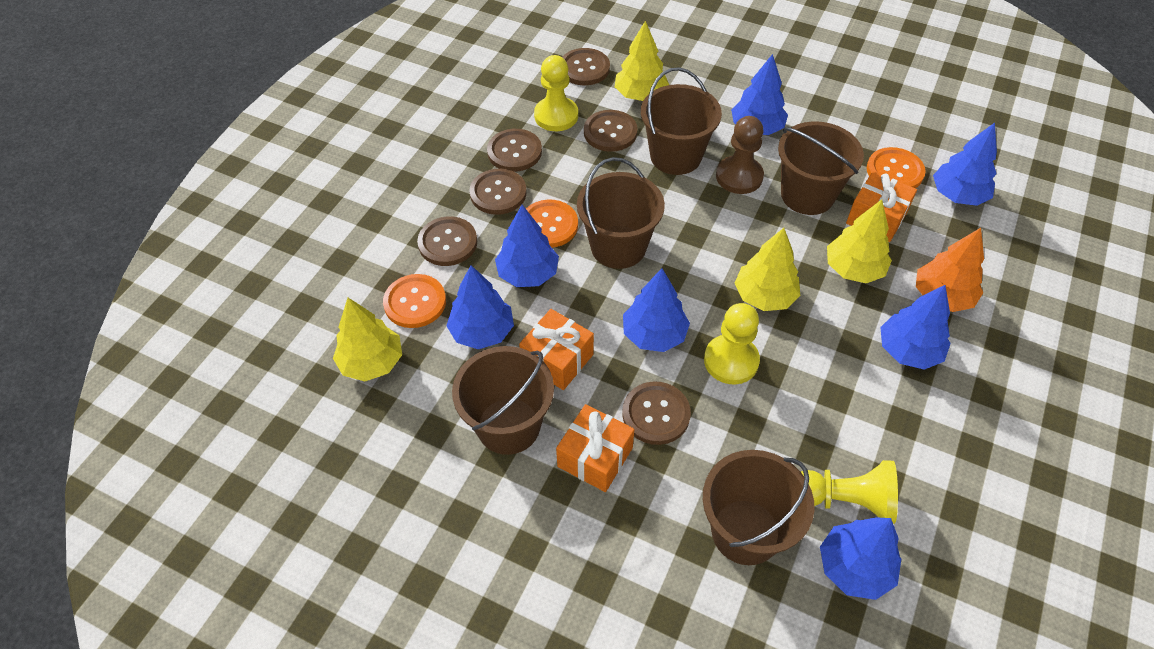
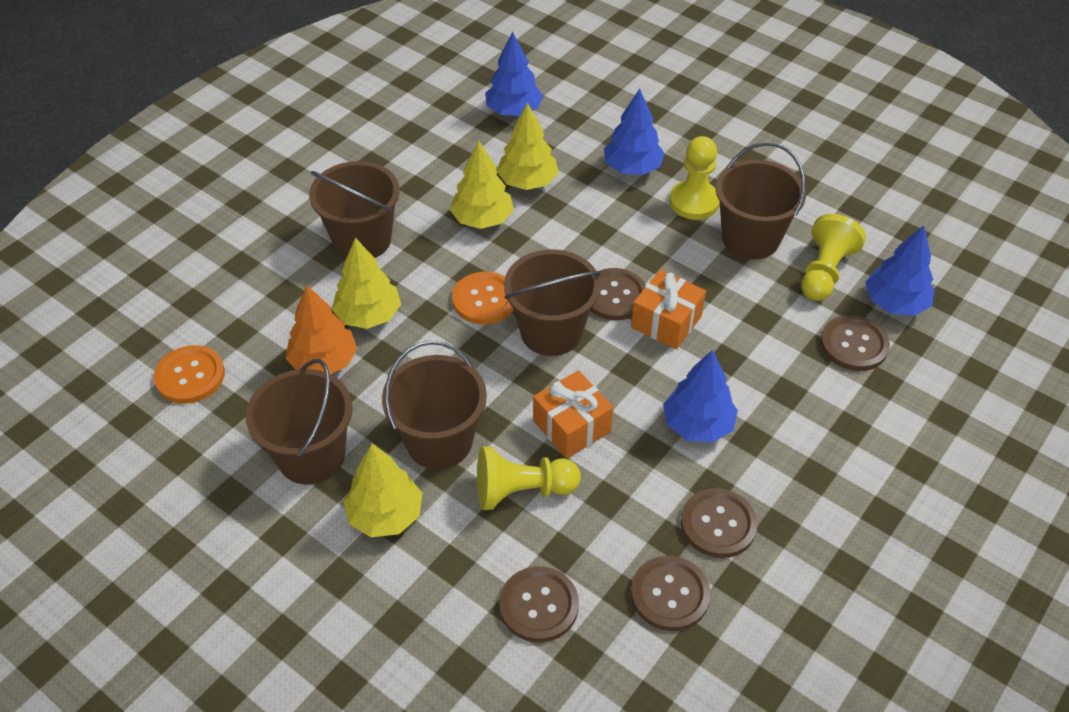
blue tree: 7 -> 4
brown button: 6 -> 5
brown pawn: 1 -> 0
orange button: 3 -> 2
orange gift: 3 -> 2

